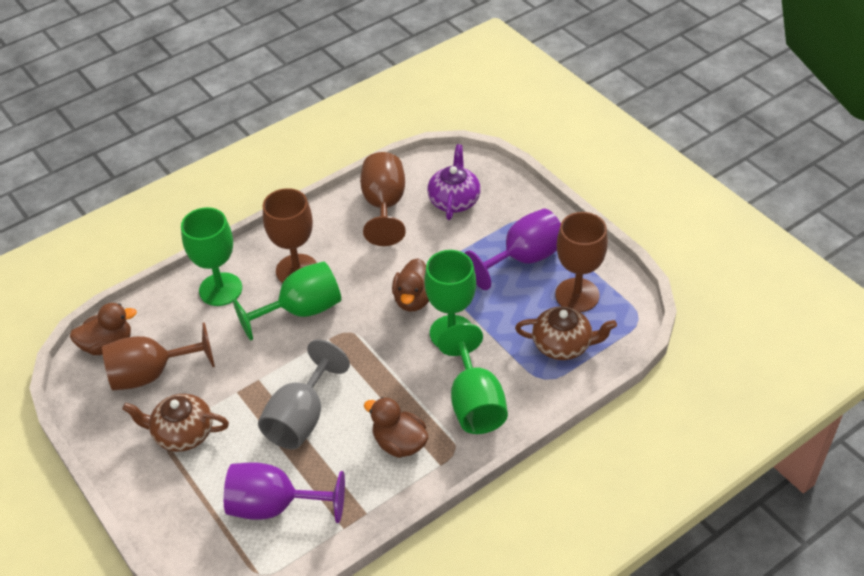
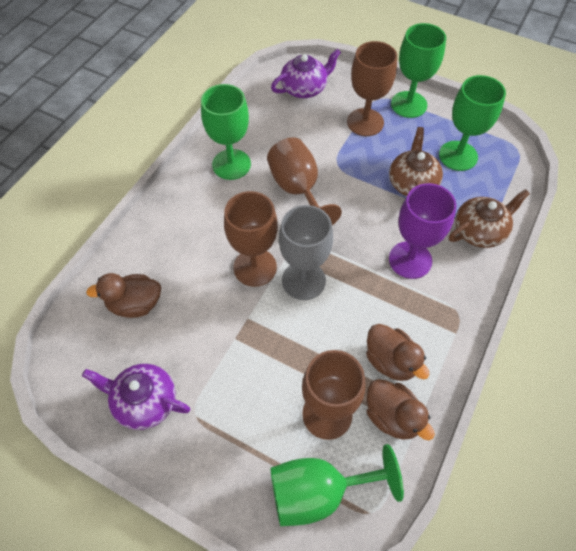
purple goblet: 2 -> 1
purple teapot: 1 -> 2

